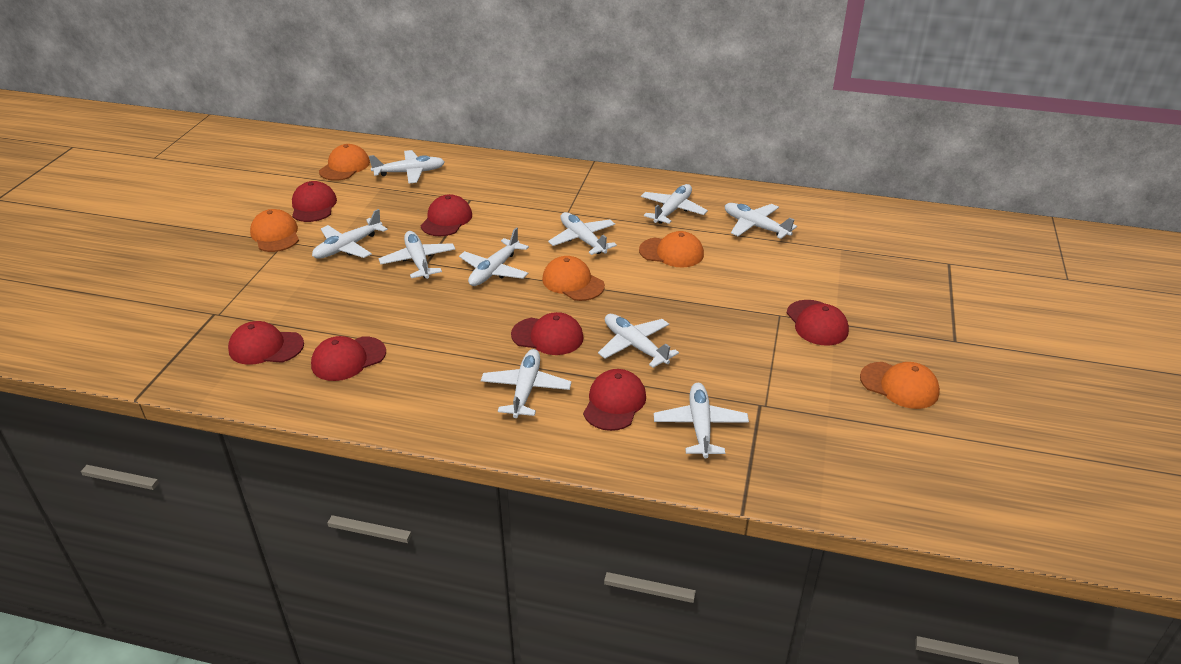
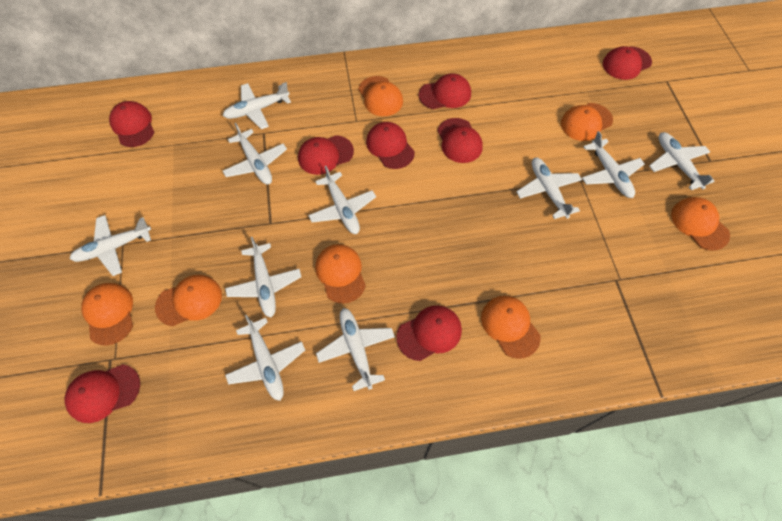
orange cap: 5 -> 7
red cap: 7 -> 8

